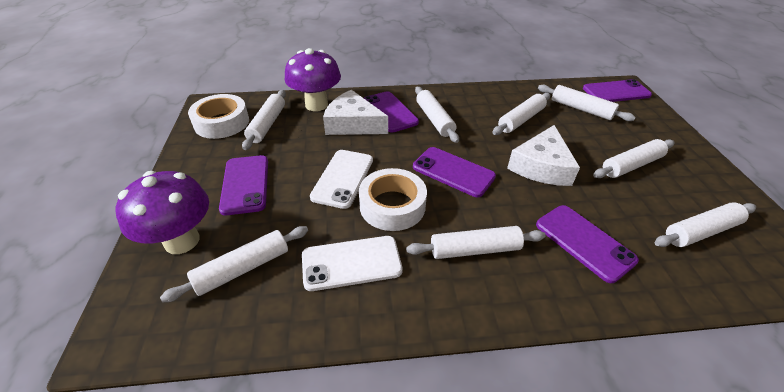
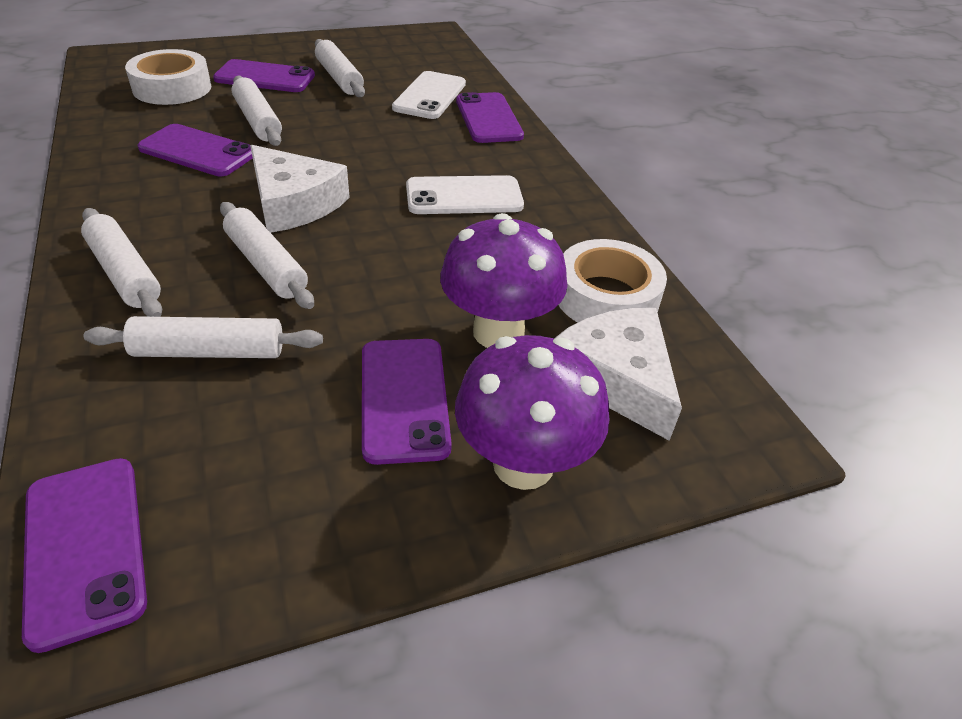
white rolling pin: 8 -> 5

